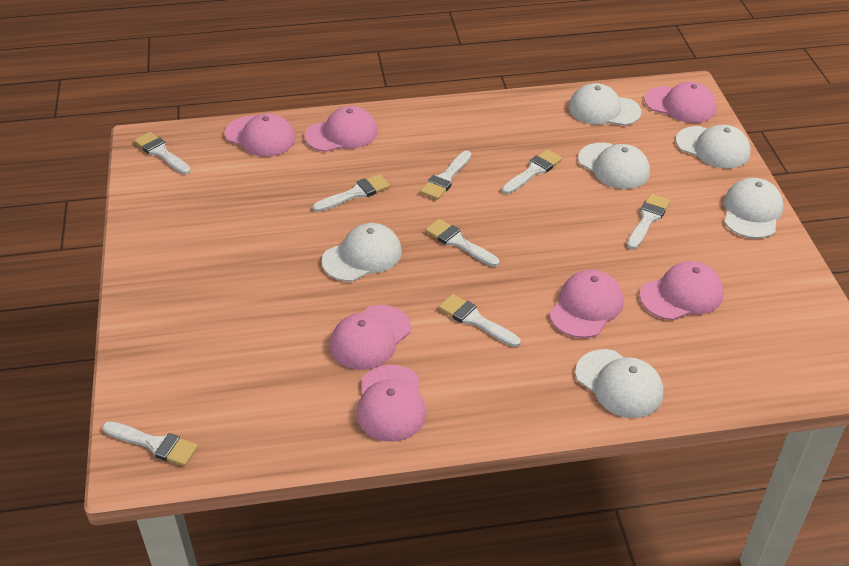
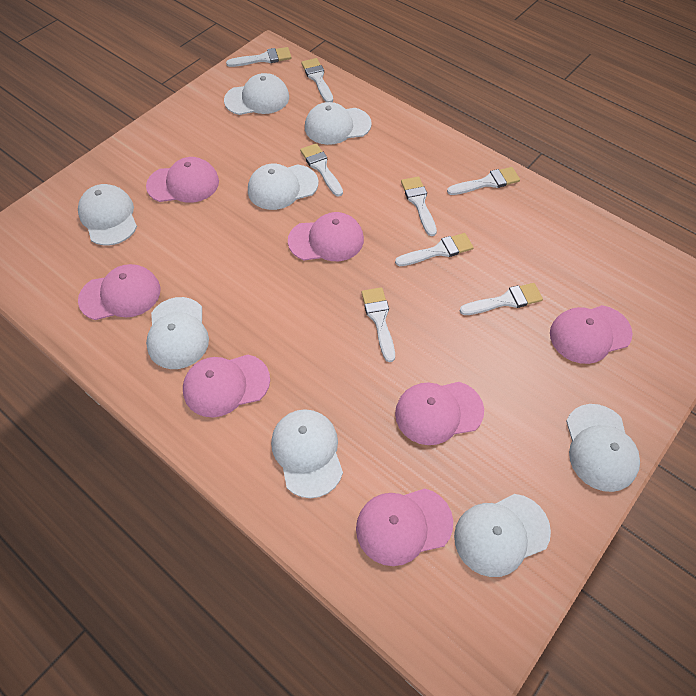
white cap: 6 -> 8

